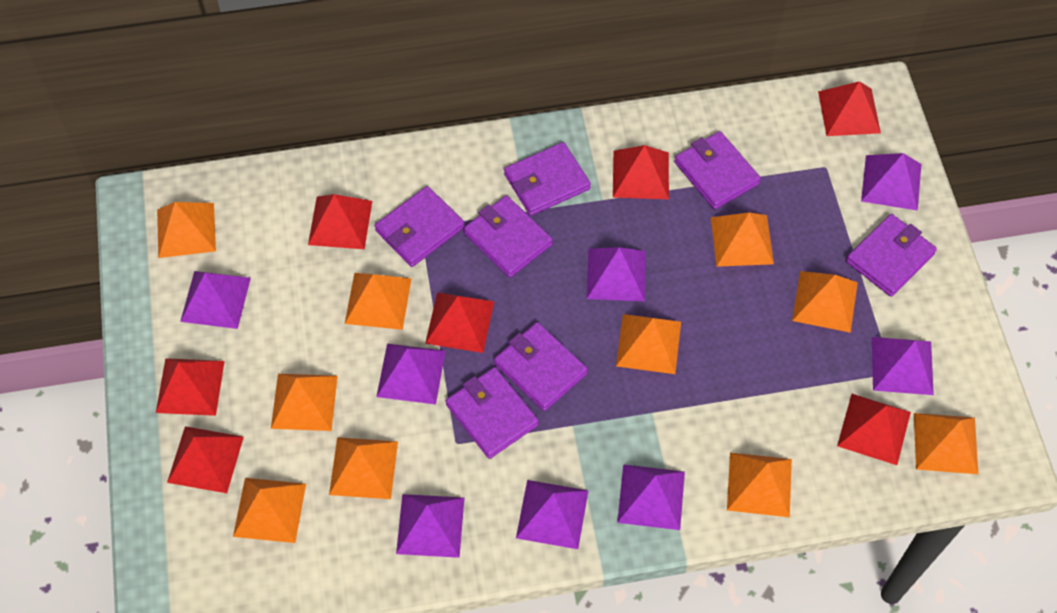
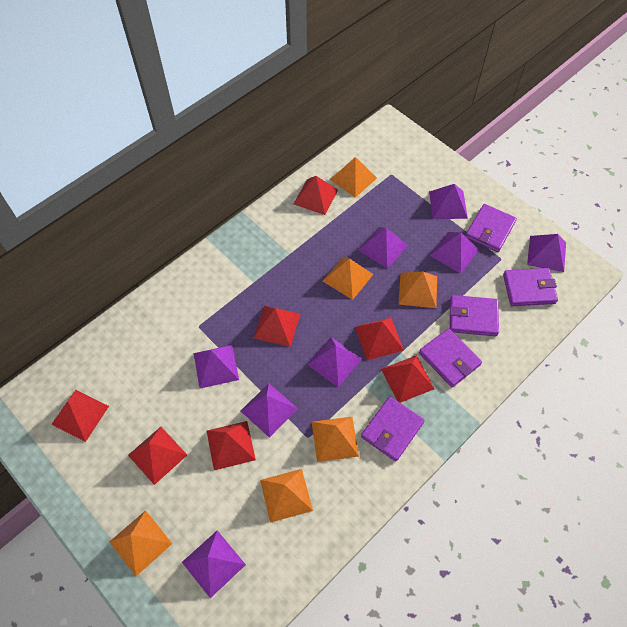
orange pyramid: 10 -> 6
purple wallet: 7 -> 5

